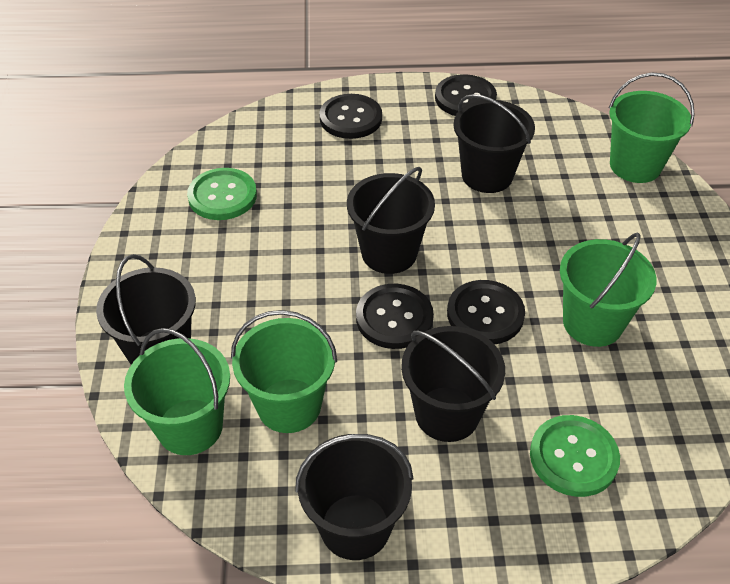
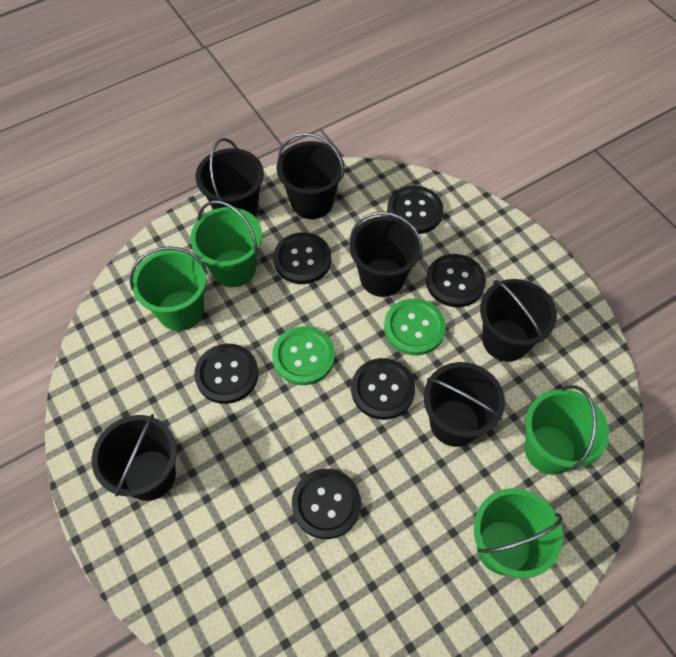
black bucket: 5 -> 6
black button: 4 -> 6

